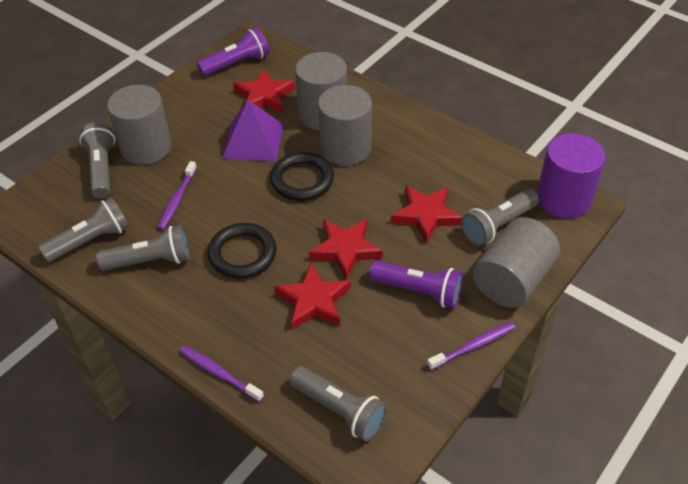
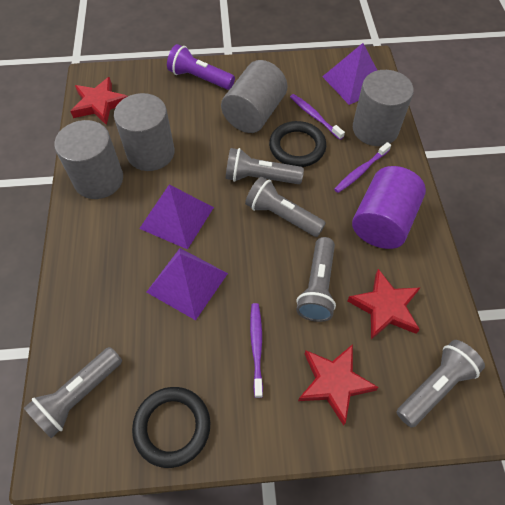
purple flashlight: 2 -> 1
purple pyramid: 1 -> 3
red star: 4 -> 3

